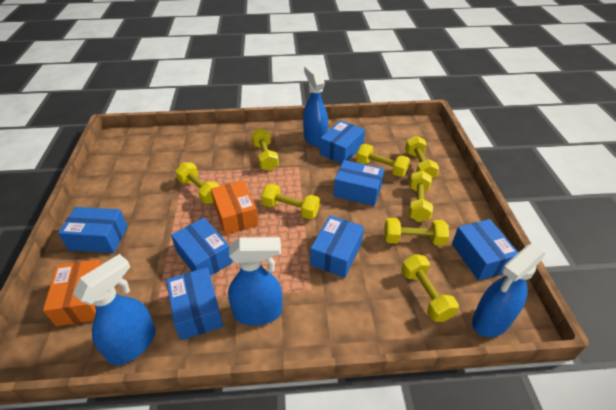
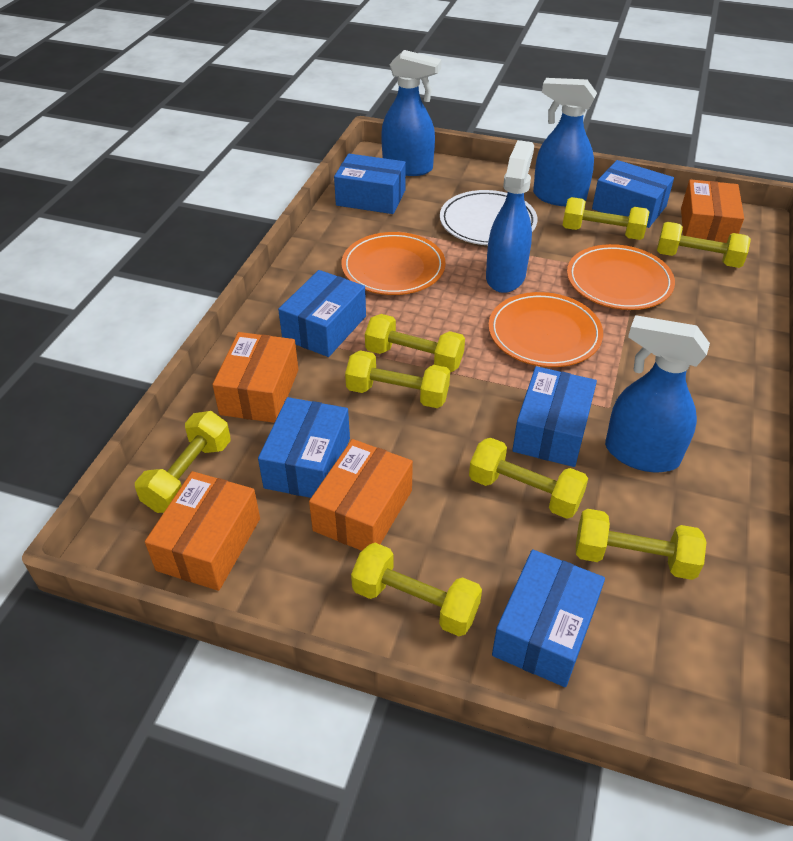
blue box: 7 -> 6
orange box: 2 -> 4
orange plate: 0 -> 3
white plate: 0 -> 1

